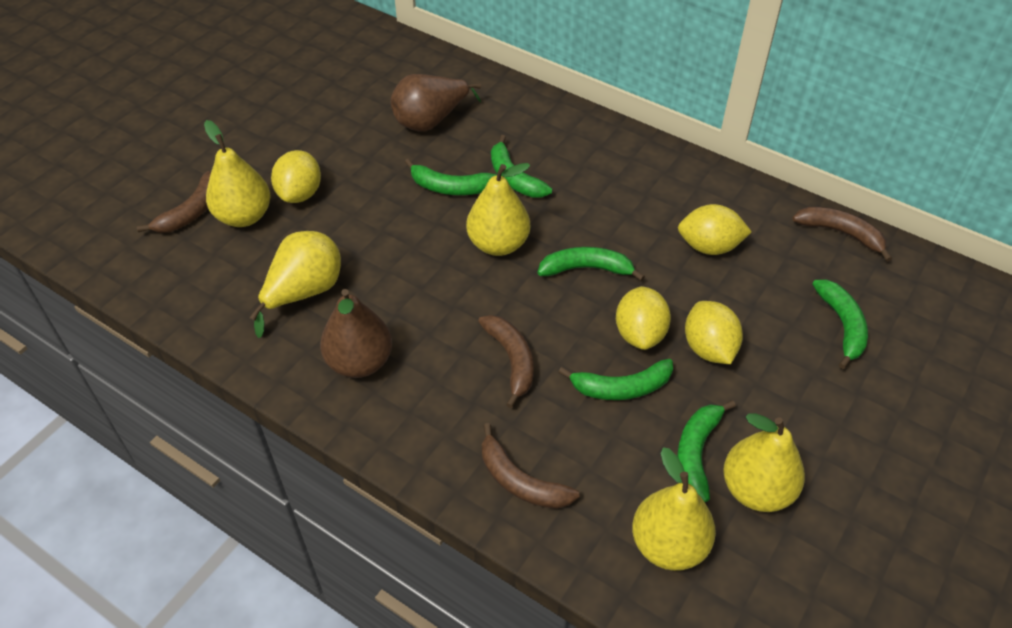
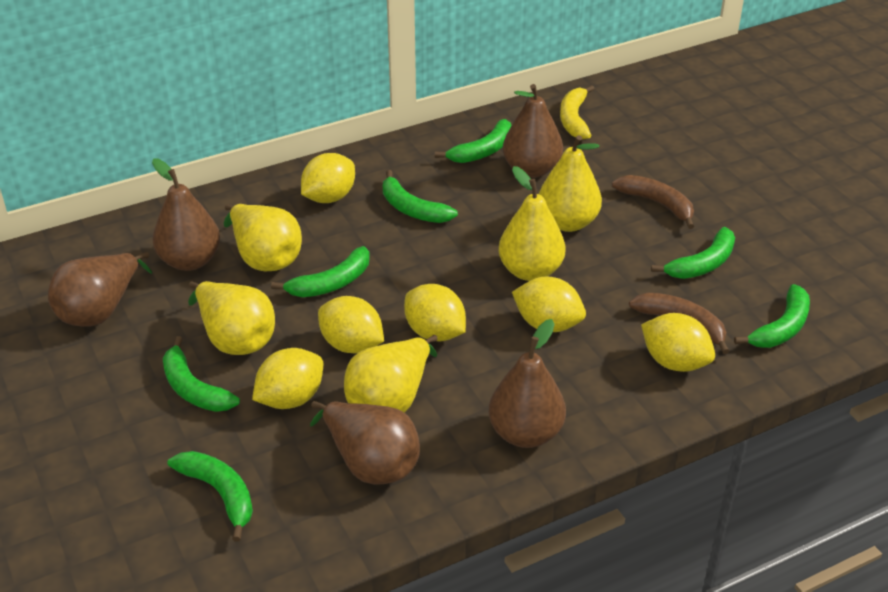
brown banana: 4 -> 2
brown pear: 2 -> 5
green banana: 6 -> 7
yellow banana: 0 -> 1
yellow lemon: 4 -> 6

